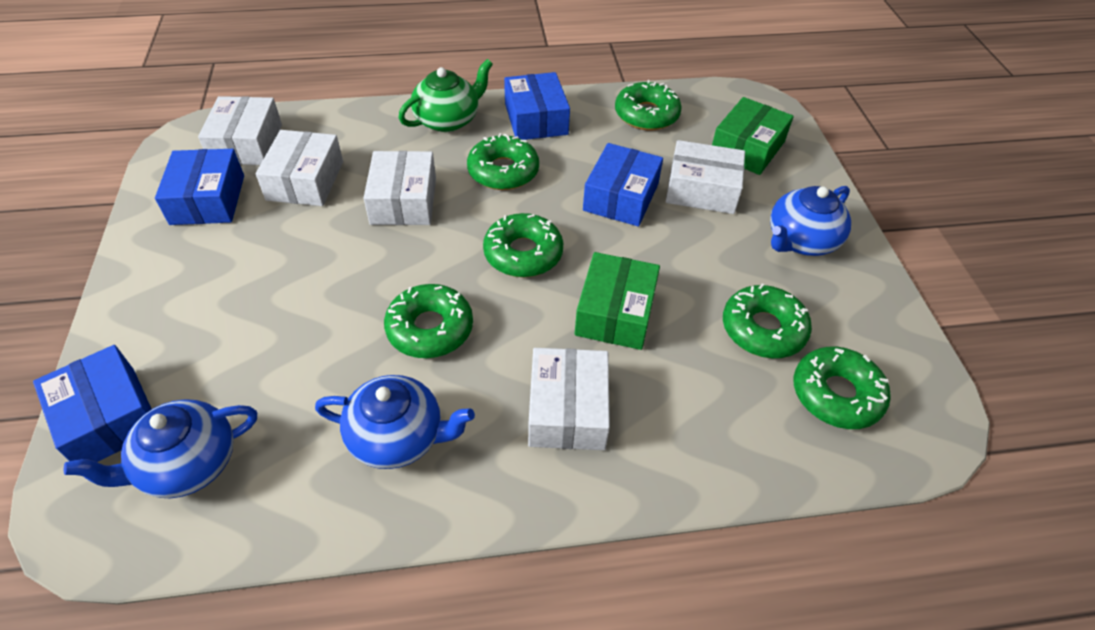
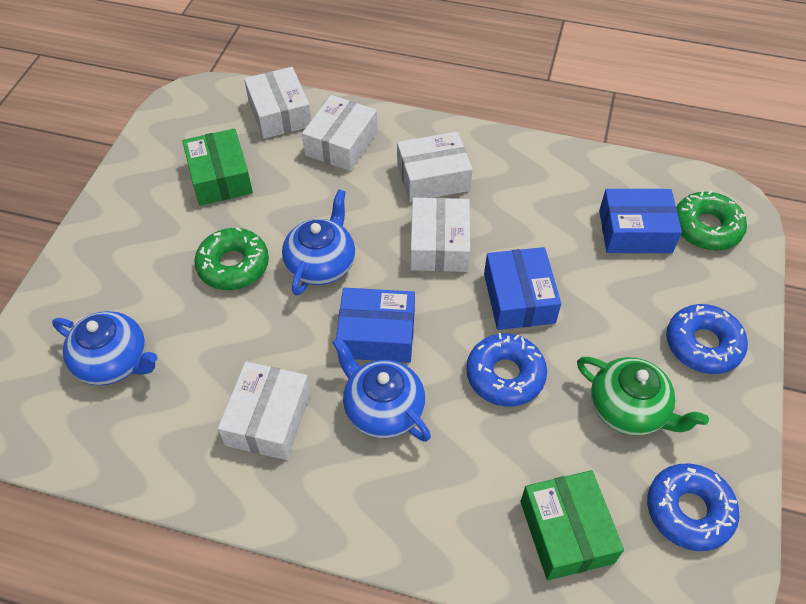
blue box: 4 -> 3
blue donut: 0 -> 3
green donut: 6 -> 2

